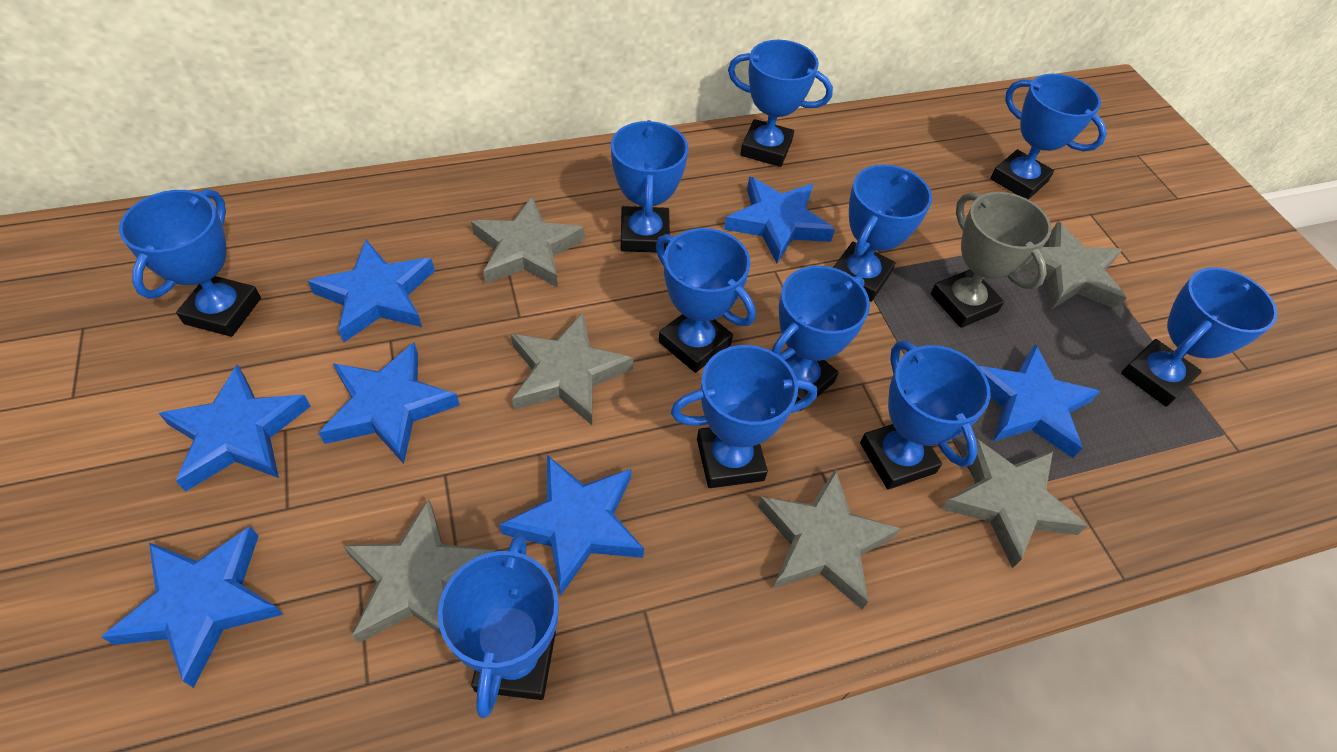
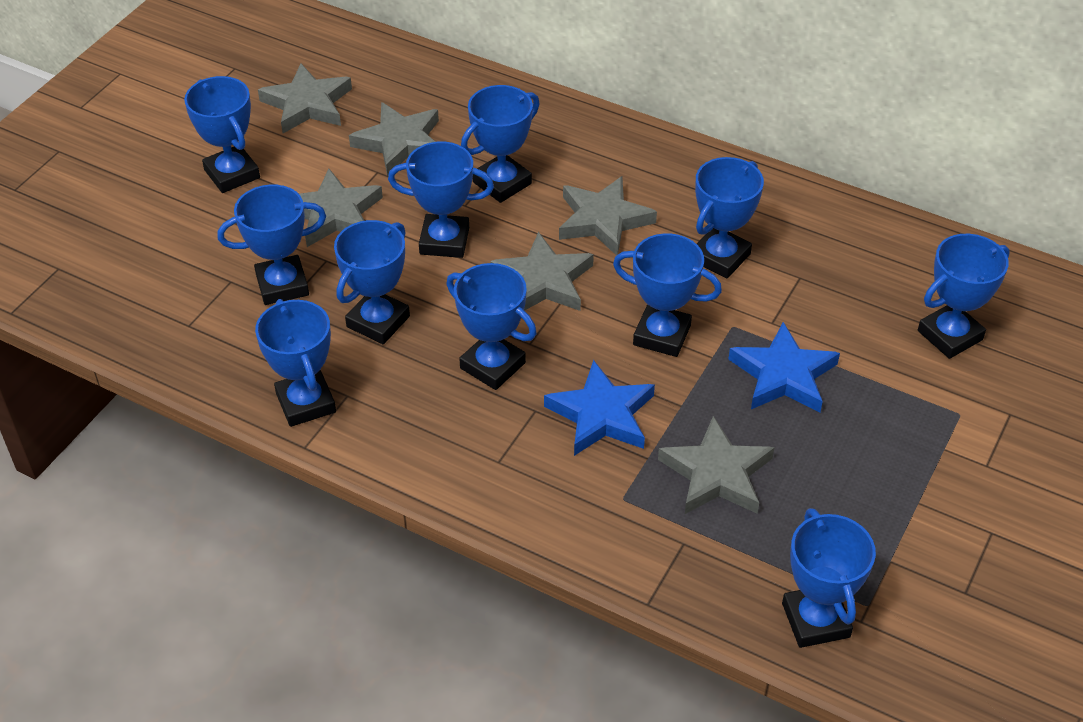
blue star: 7 -> 2
grey trophy: 1 -> 0

